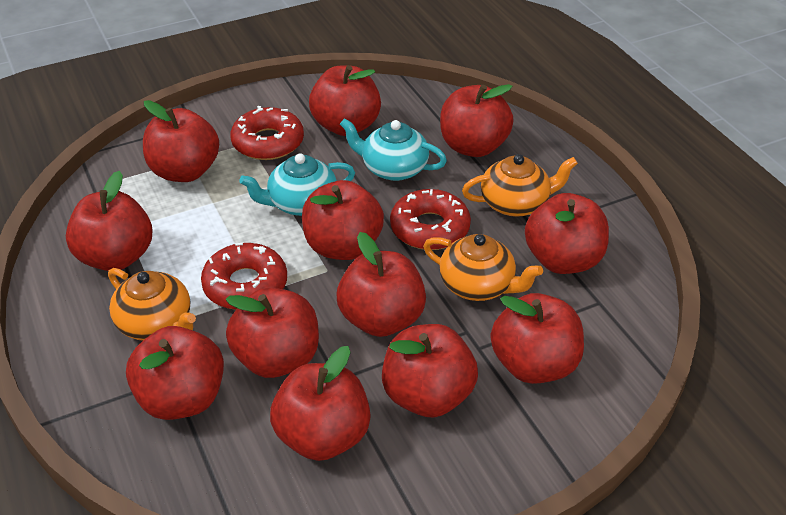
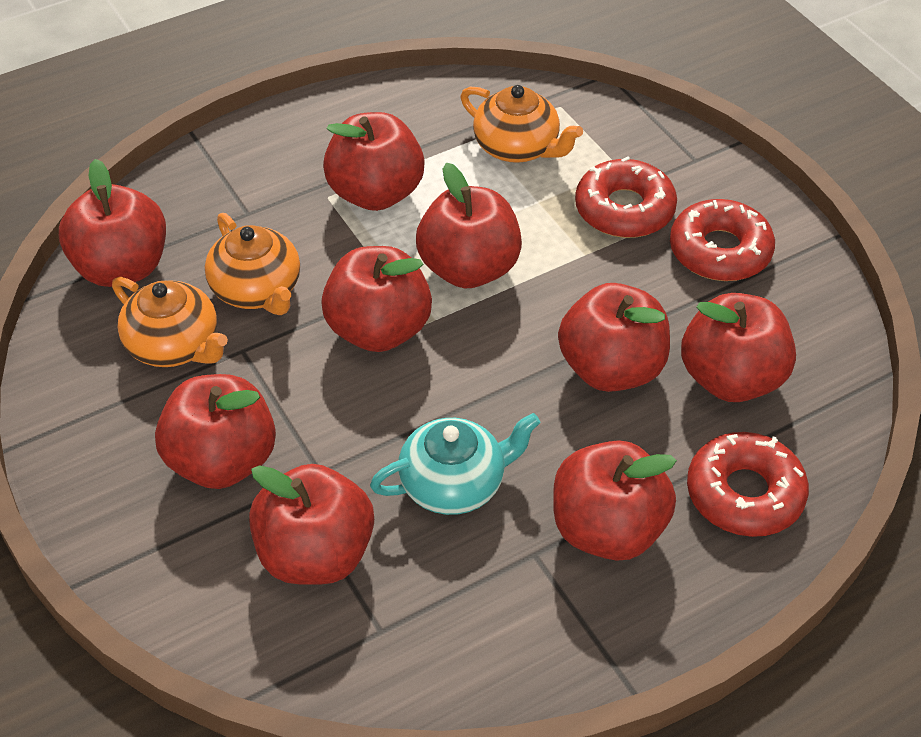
red apple: 12 -> 9
turquoise teapot: 2 -> 1

